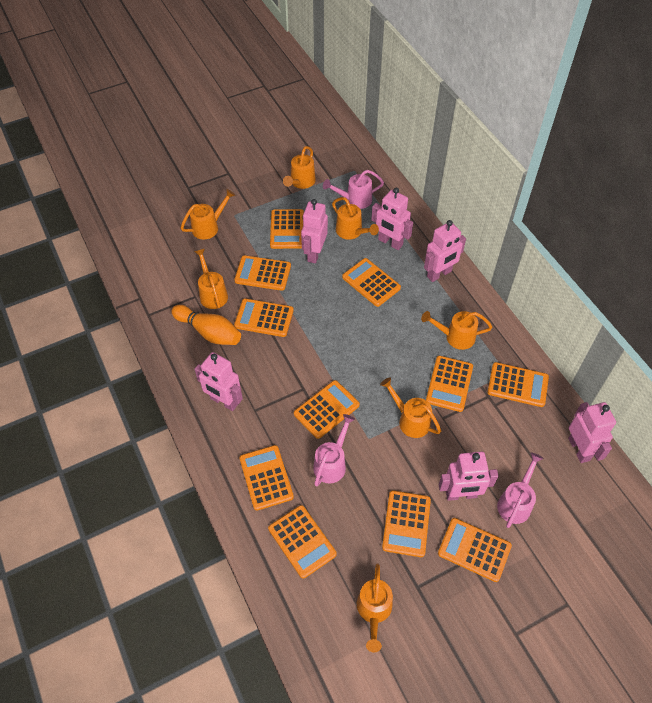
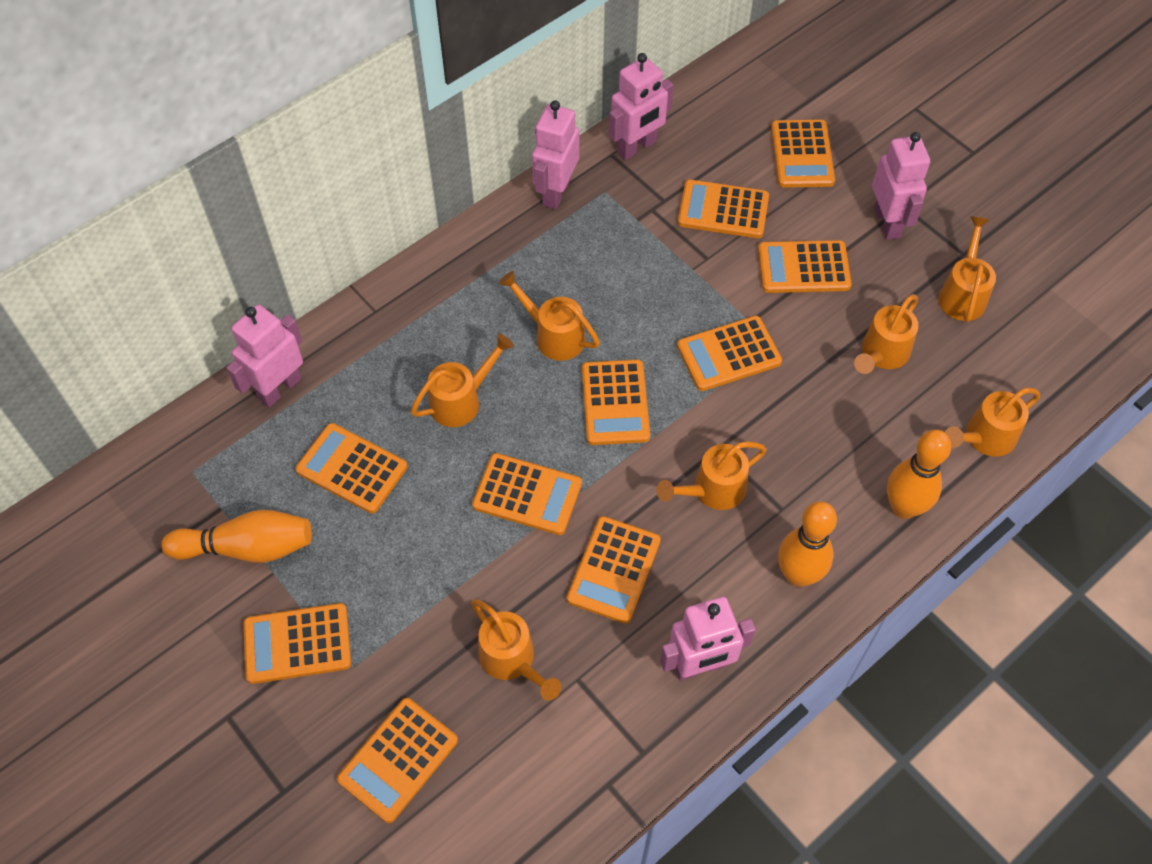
orange bowling pin: 1 -> 3
orange calculator: 11 -> 10
pink robot: 6 -> 5
pink watering can: 3 -> 0

